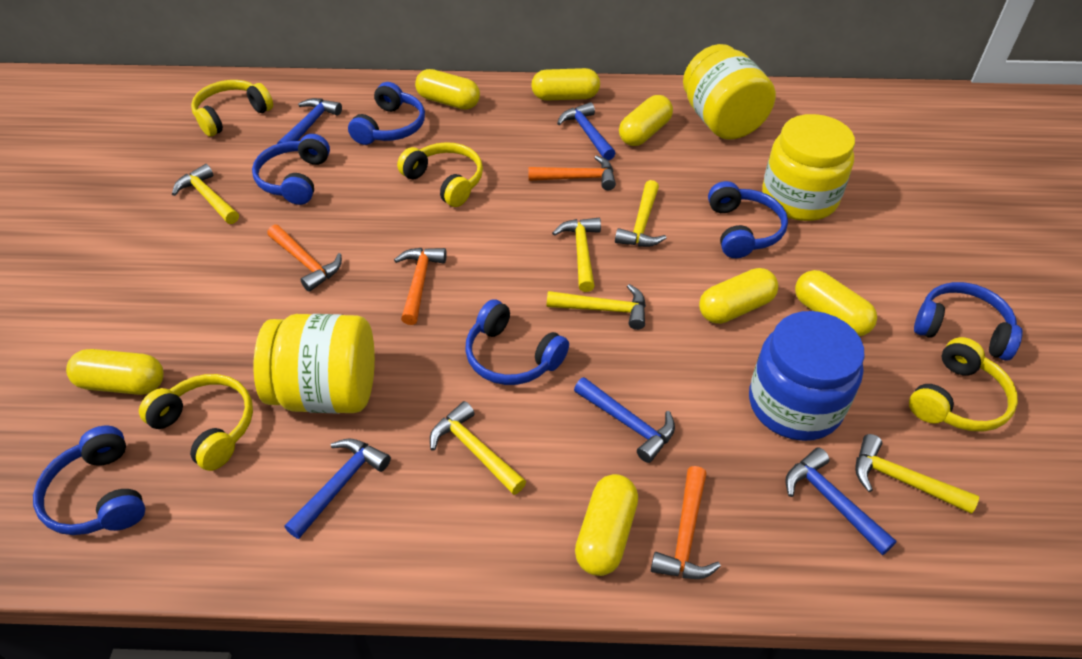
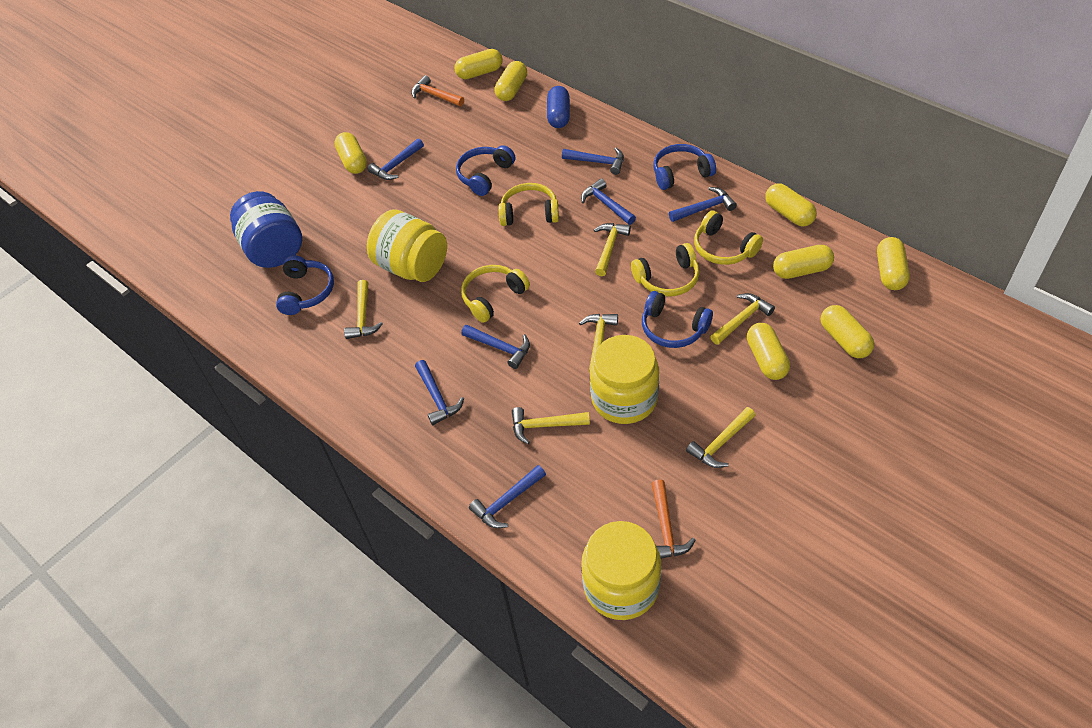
blue capsule: 0 -> 1
blue hammer: 5 -> 7
blue headphones: 6 -> 4
orange hammer: 4 -> 2
yellow capsule: 7 -> 8

